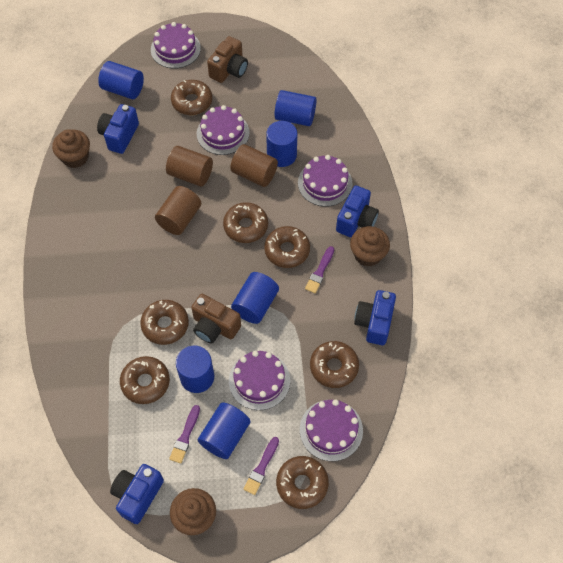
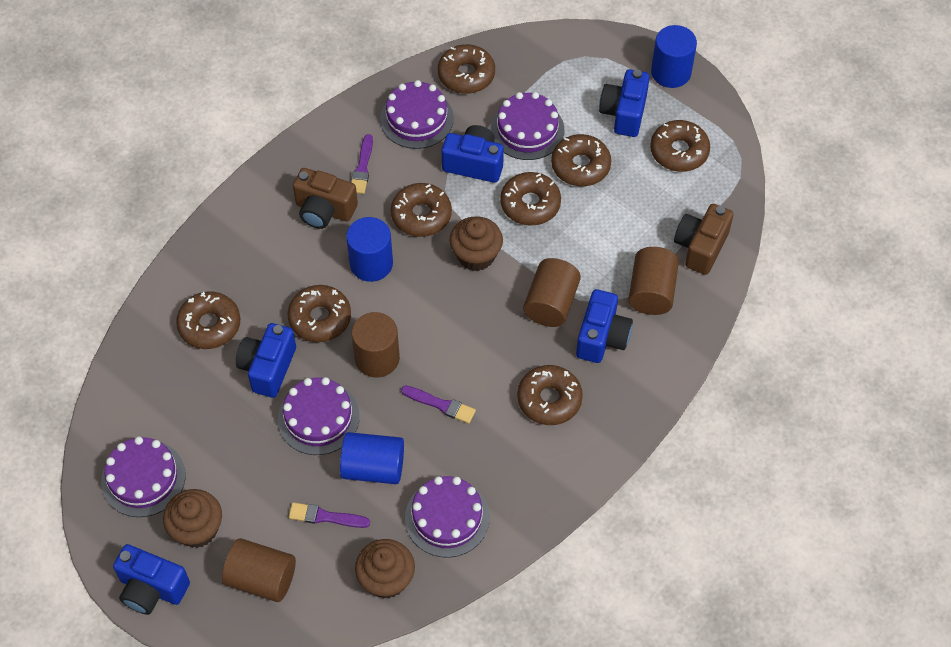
blue camera: 4 -> 5
blue cylinder: 6 -> 3
brown cylinder: 3 -> 4
brown donut: 7 -> 8

